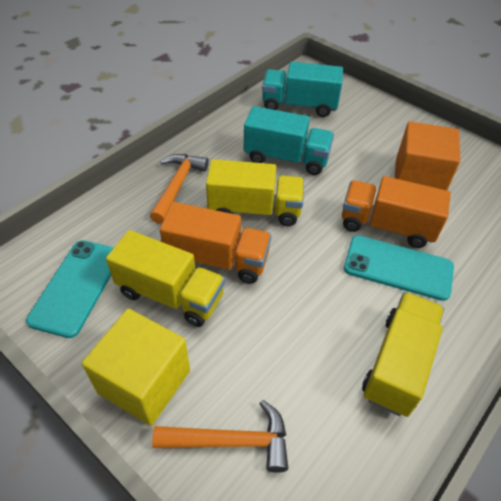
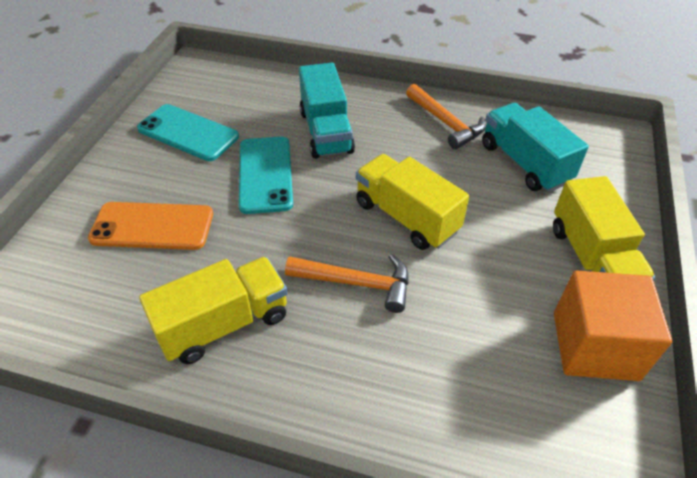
orange phone: 0 -> 1
orange truck: 2 -> 0
yellow cube: 1 -> 0

